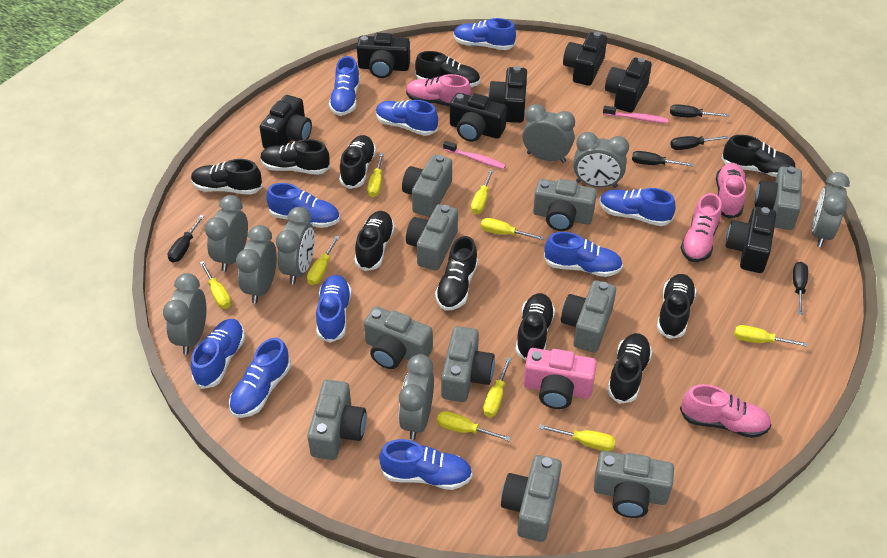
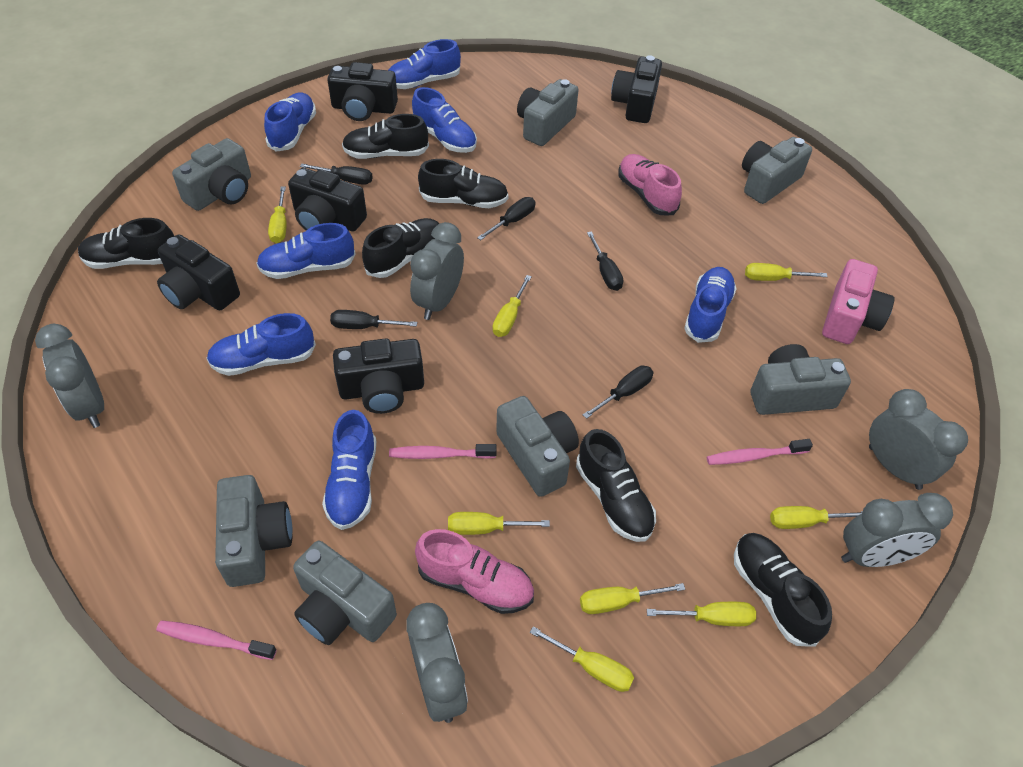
black camera: 7 -> 5
black shoe: 10 -> 6
blue shoe: 10 -> 7
grey camera: 10 -> 7
grey clock: 8 -> 5
pink shoe: 4 -> 2
pink toothbrush: 2 -> 3
yellow screwdriver: 9 -> 8

